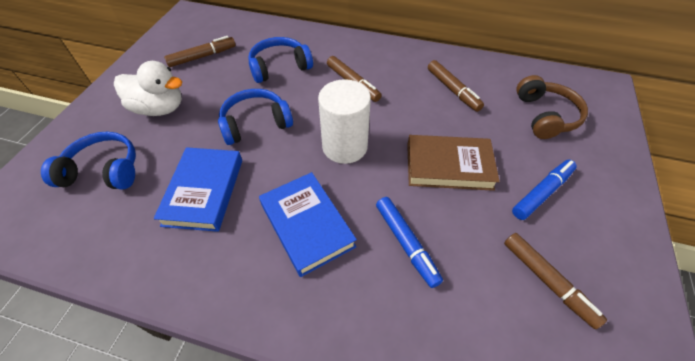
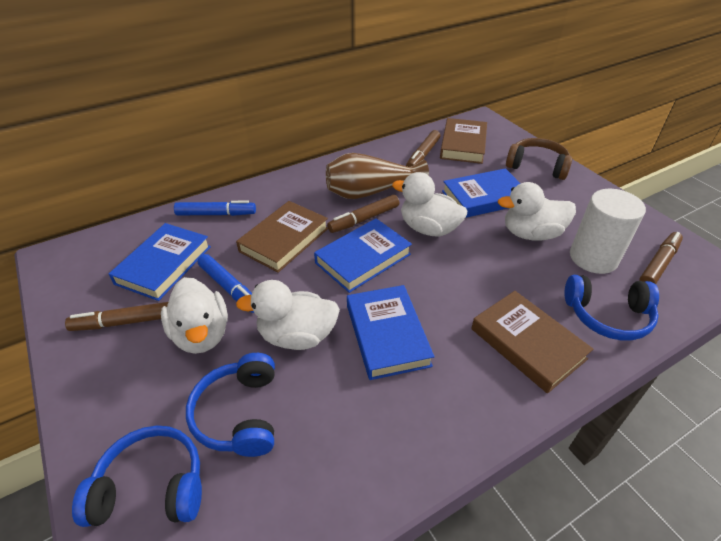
blue book: 2 -> 4
brown book: 1 -> 3
brown vase: 0 -> 1
white duck: 1 -> 4

